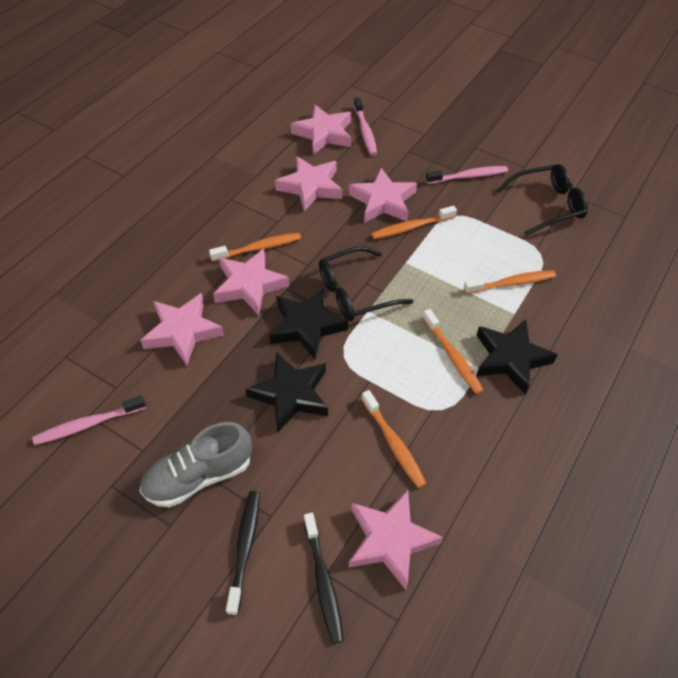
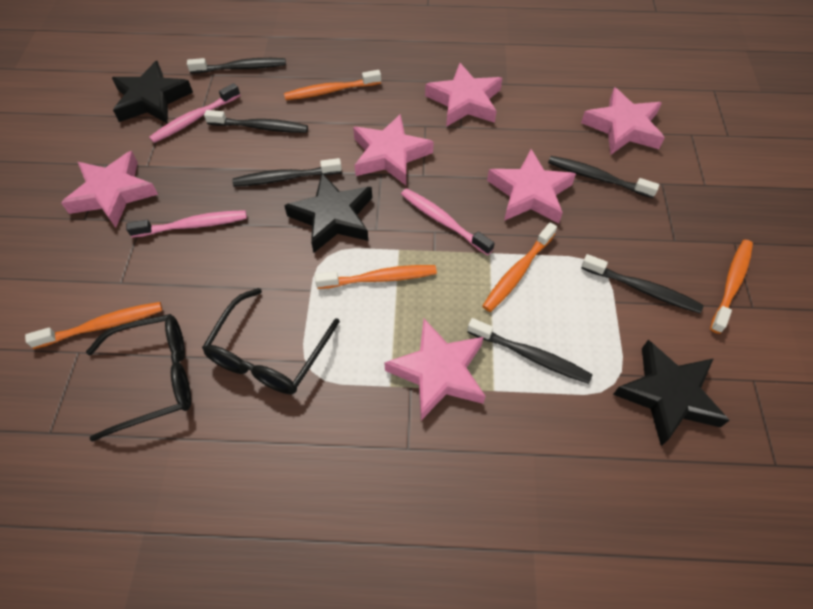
black toothbrush: 2 -> 6
grey shoe: 1 -> 0

